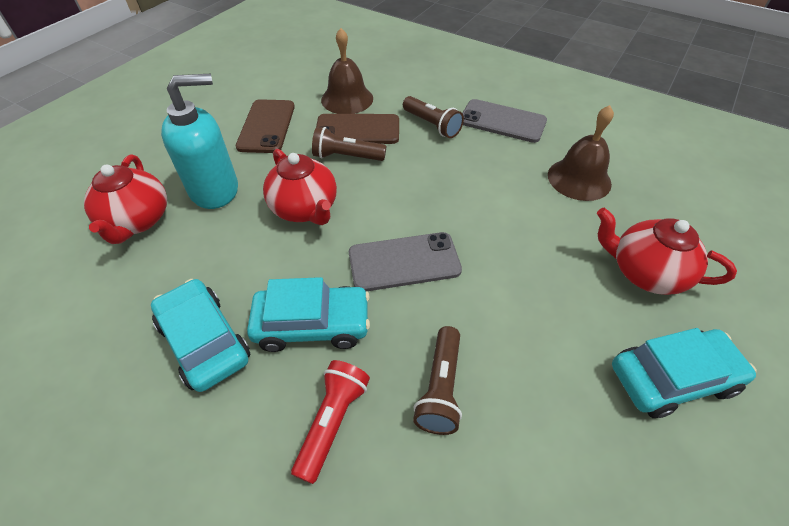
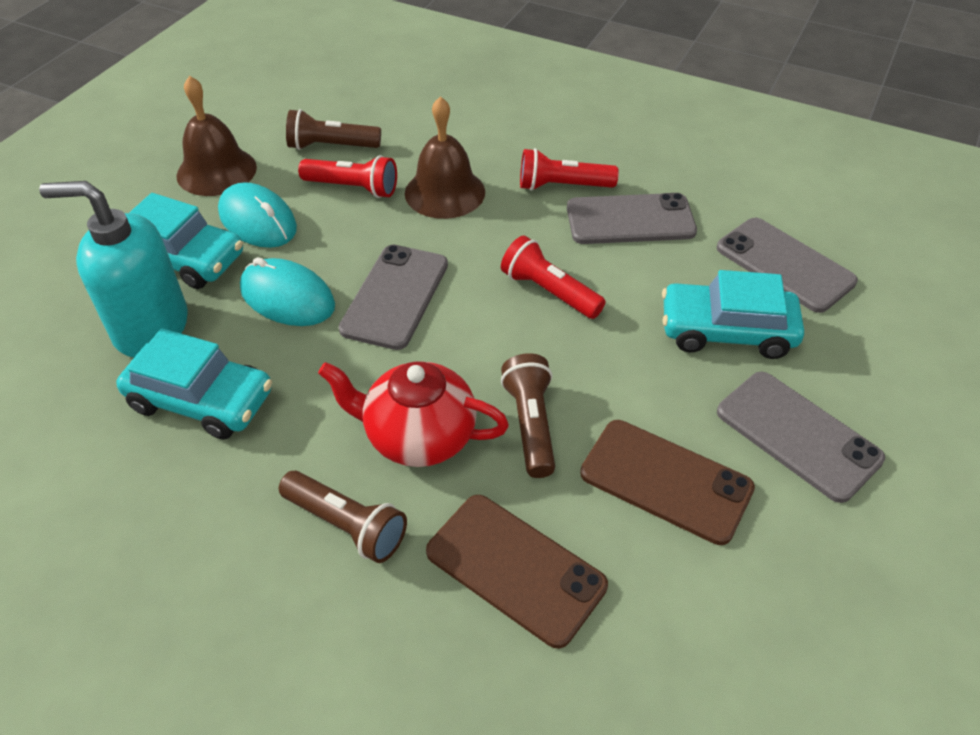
grey phone: 2 -> 4
red flashlight: 1 -> 3
red teapot: 3 -> 1
turquoise mouse: 0 -> 2

